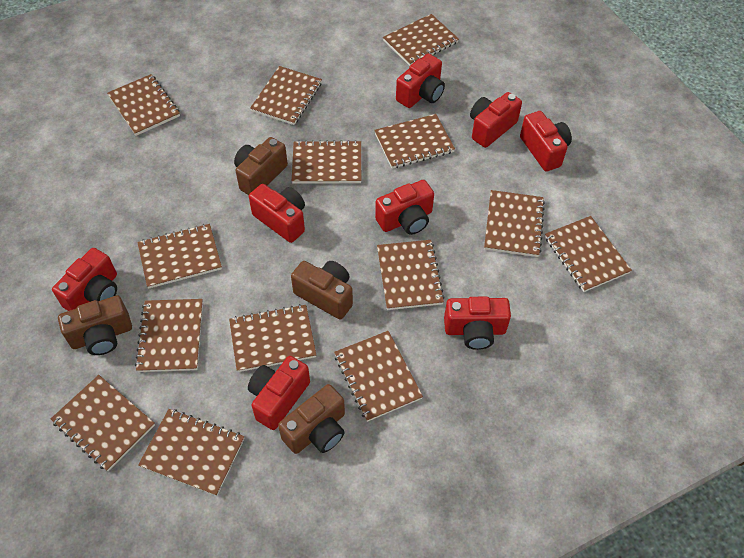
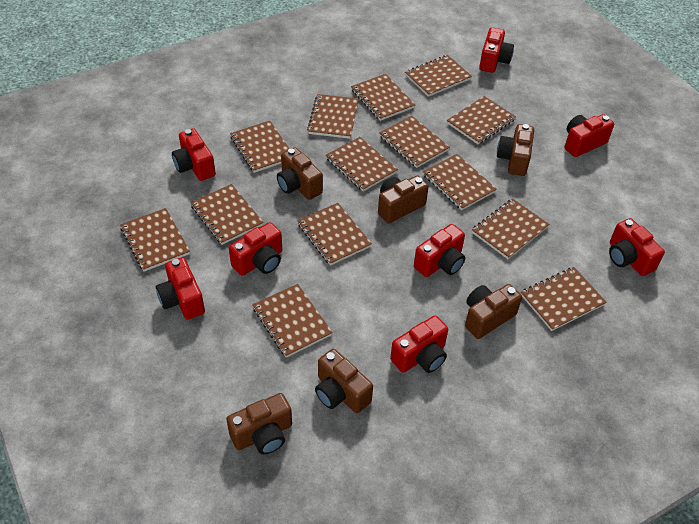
brown camera: 4 -> 6

